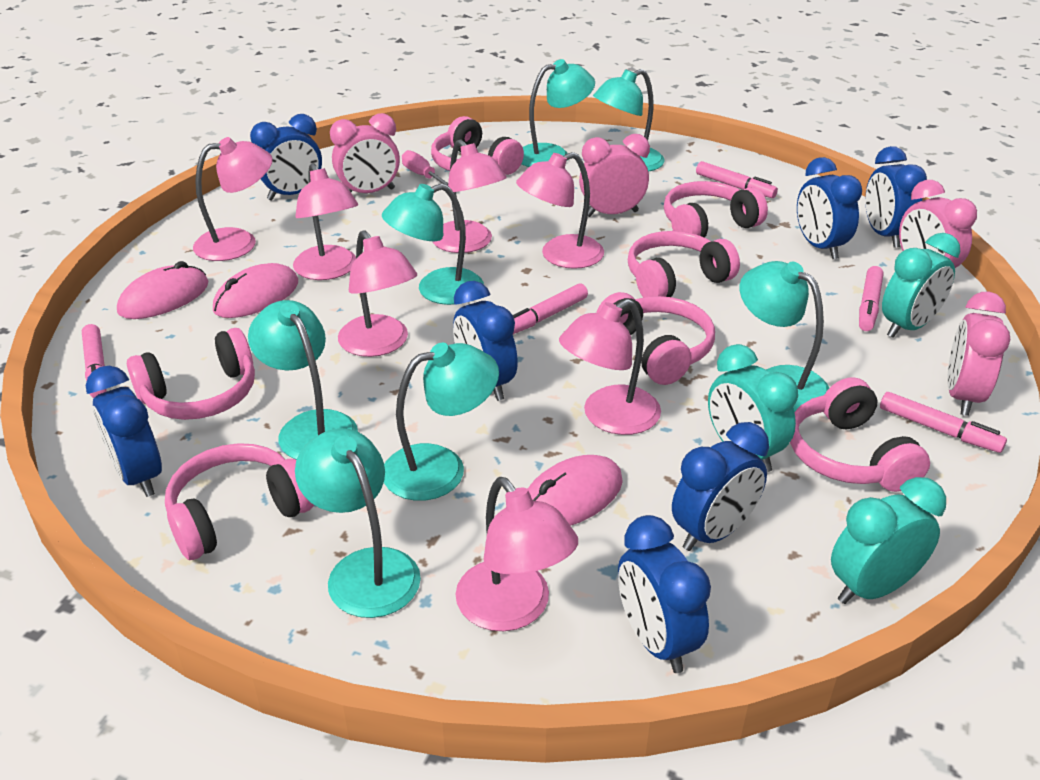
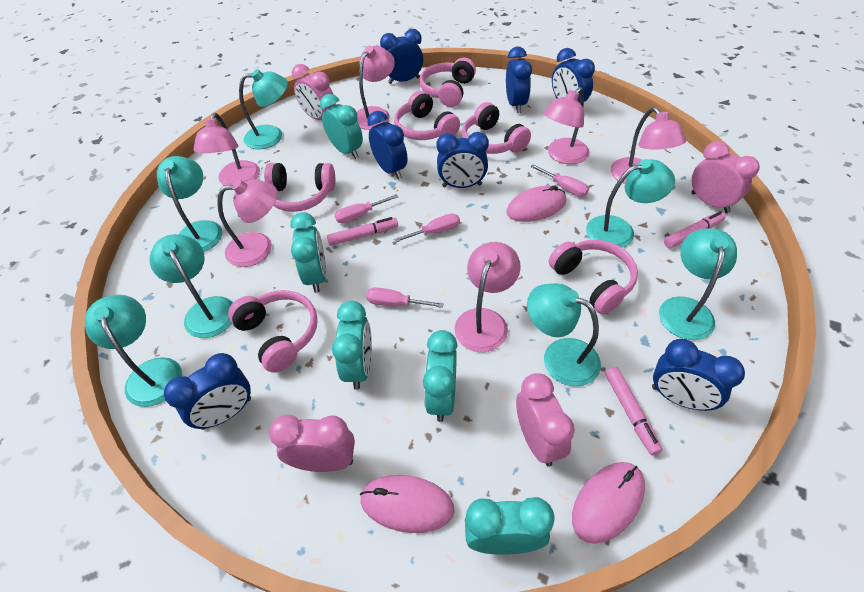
pink headphones: 7 -> 6
pink lamp: 7 -> 6
pink marker: 5 -> 3
pink screwdriver: 1 -> 4
turquoise clock: 3 -> 5

